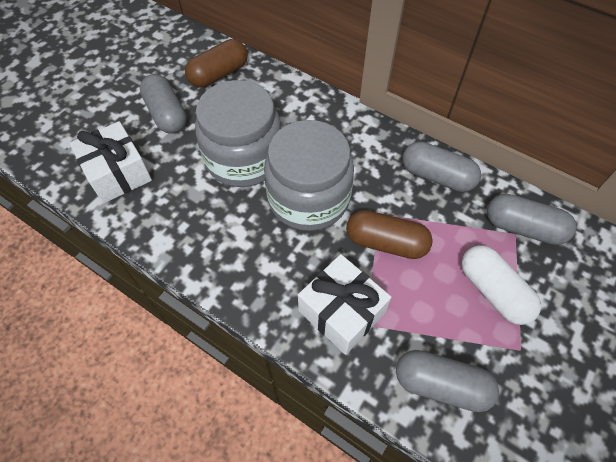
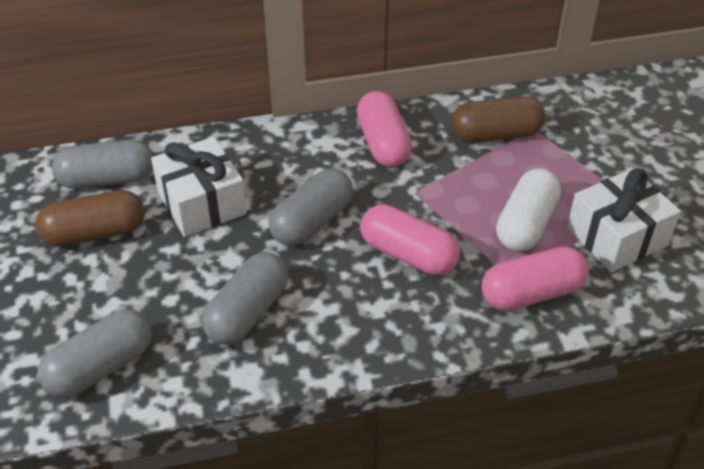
grey jar: 2 -> 0
pink capsule: 0 -> 3

